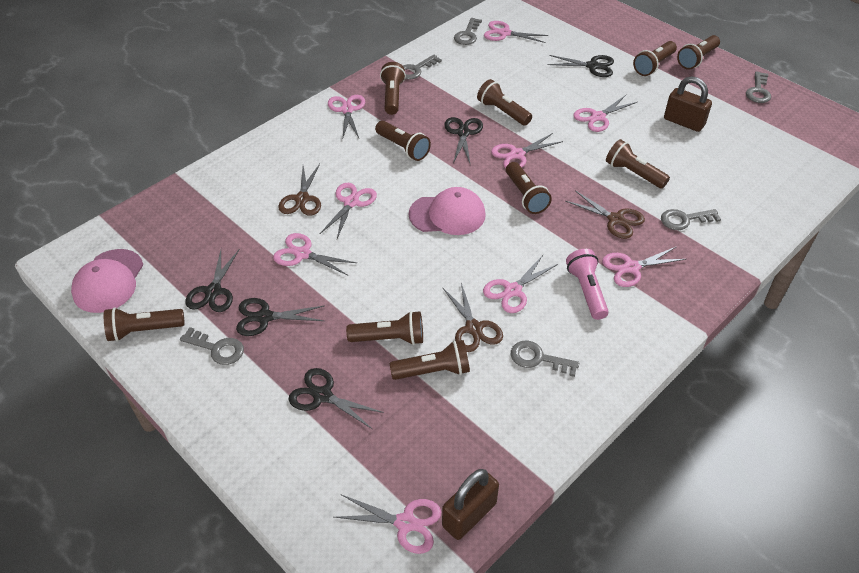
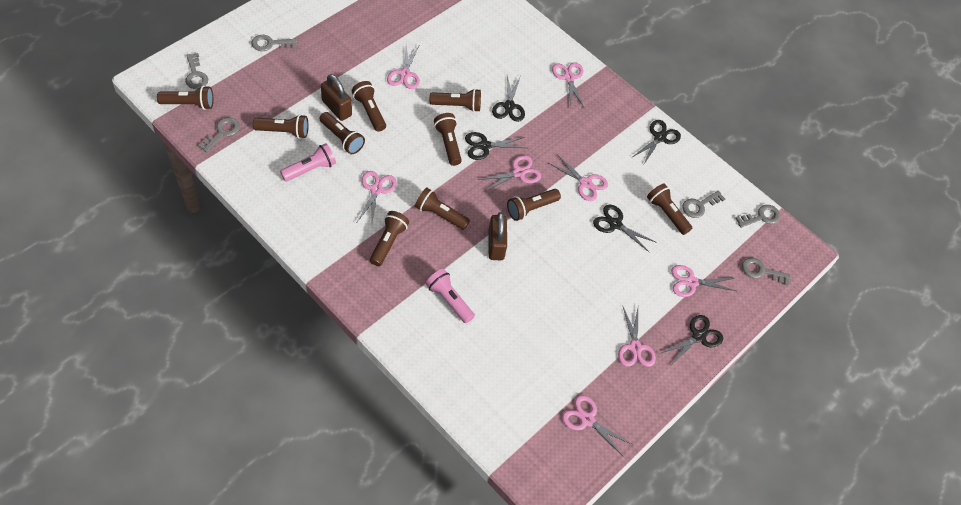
brown scissors: 3 -> 0
pink cap: 2 -> 0
pink flashlight: 1 -> 2
pink scissors: 9 -> 8

